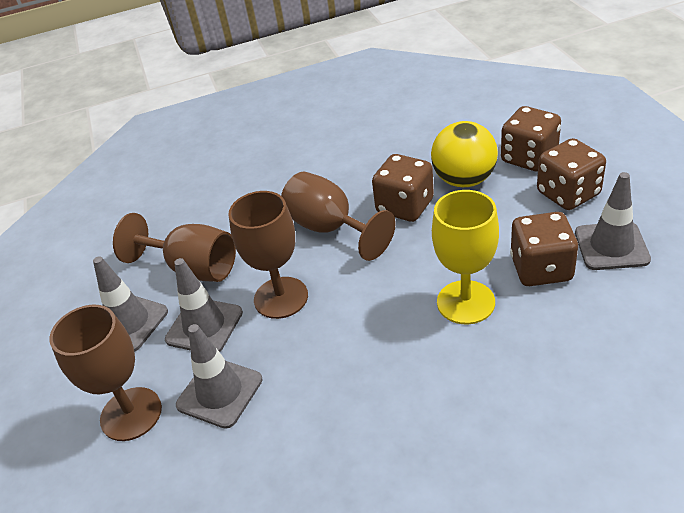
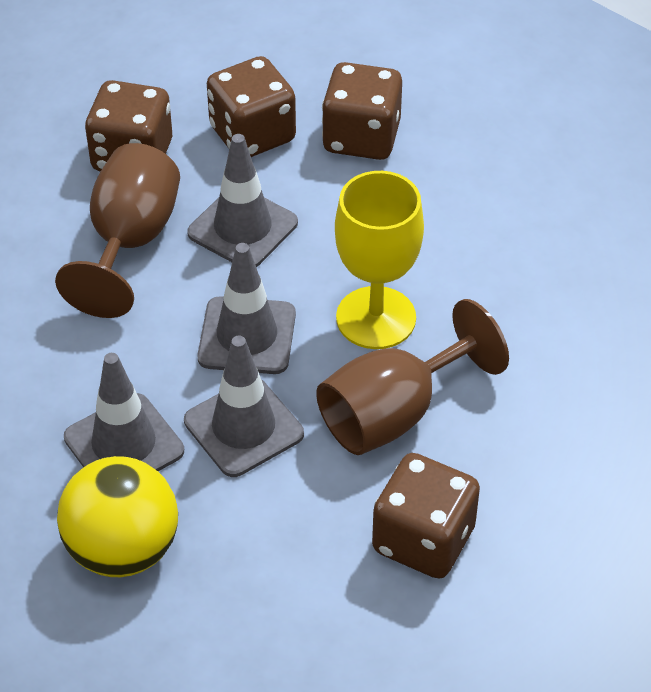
brown goblet: 4 -> 2

